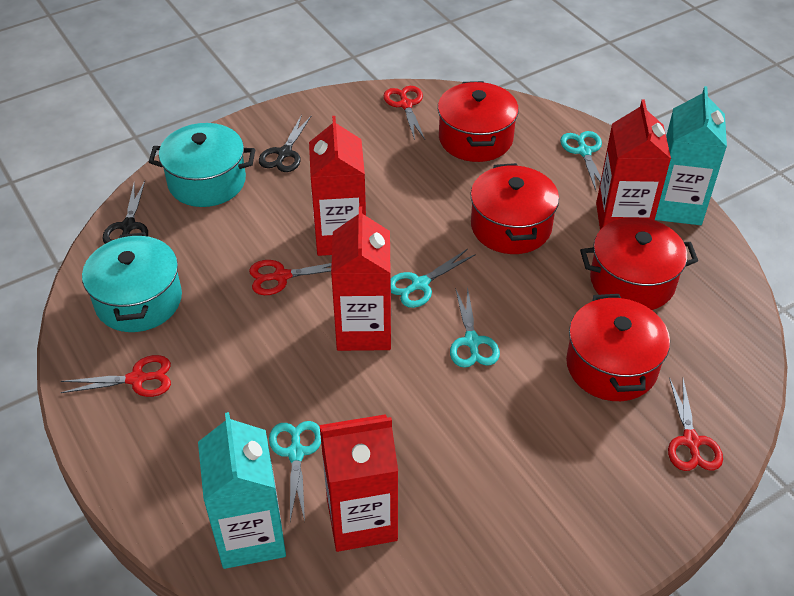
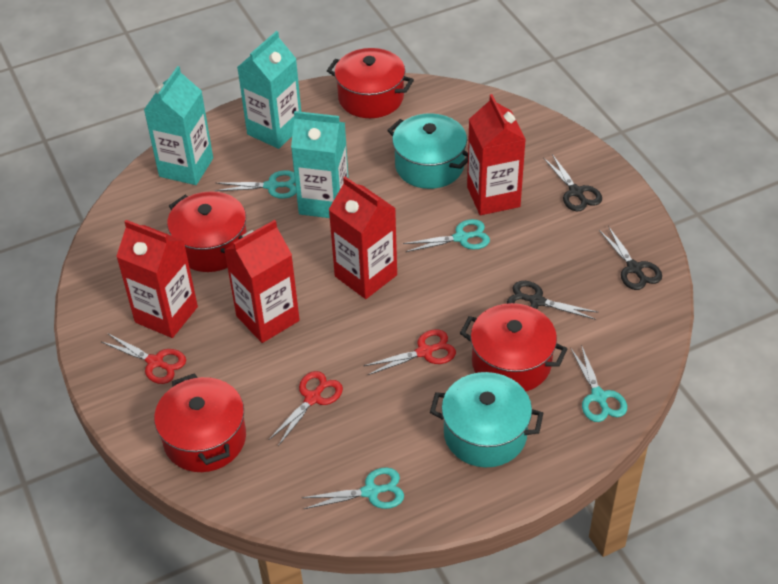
black scissors: 2 -> 3
red scissors: 4 -> 3
turquoise carton: 2 -> 3

